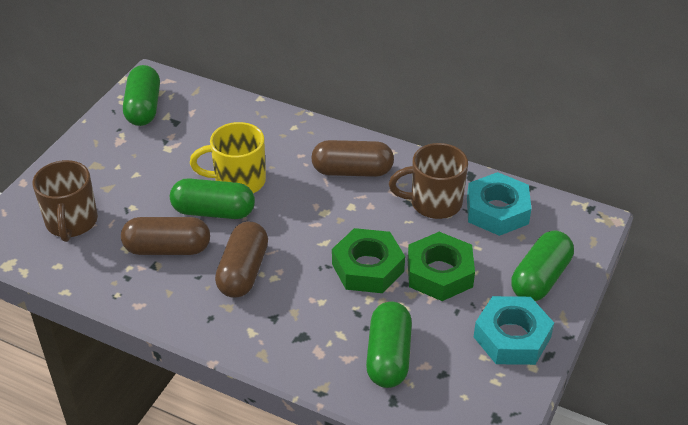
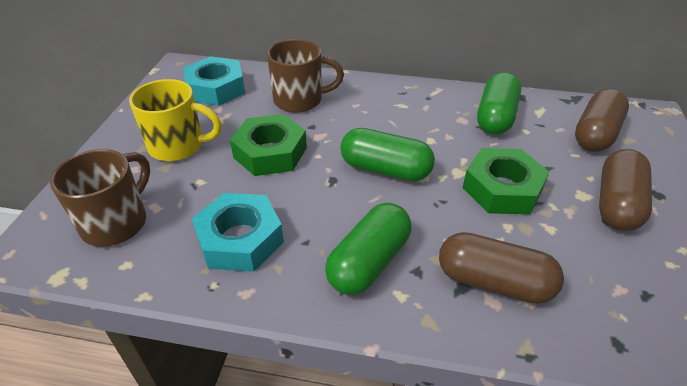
green capsule: 4 -> 3

